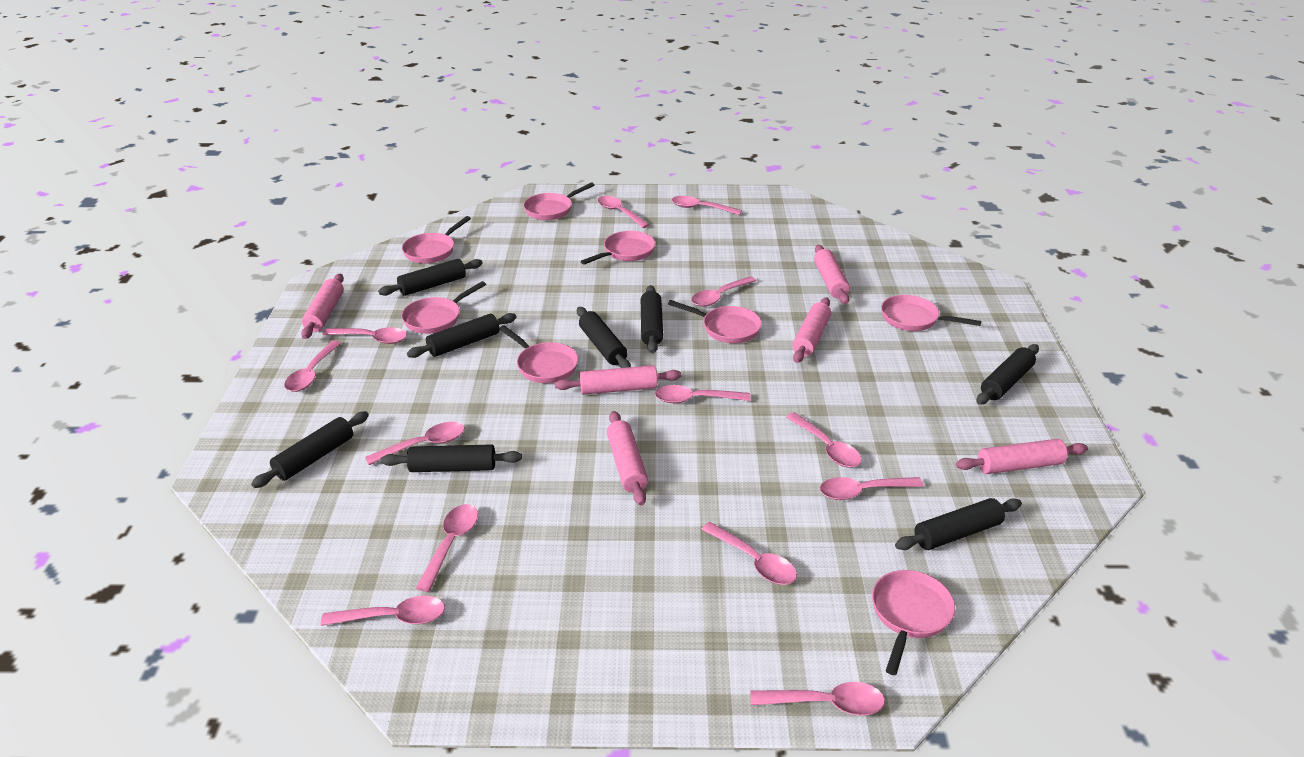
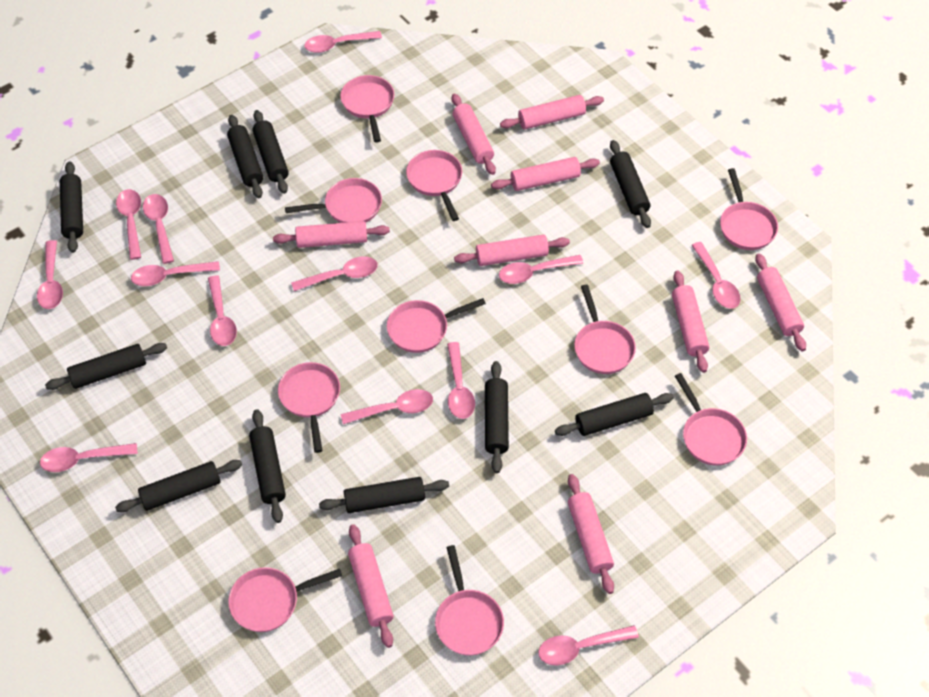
black rolling pin: 8 -> 10
pink pan: 8 -> 10
pink rolling pin: 6 -> 9

